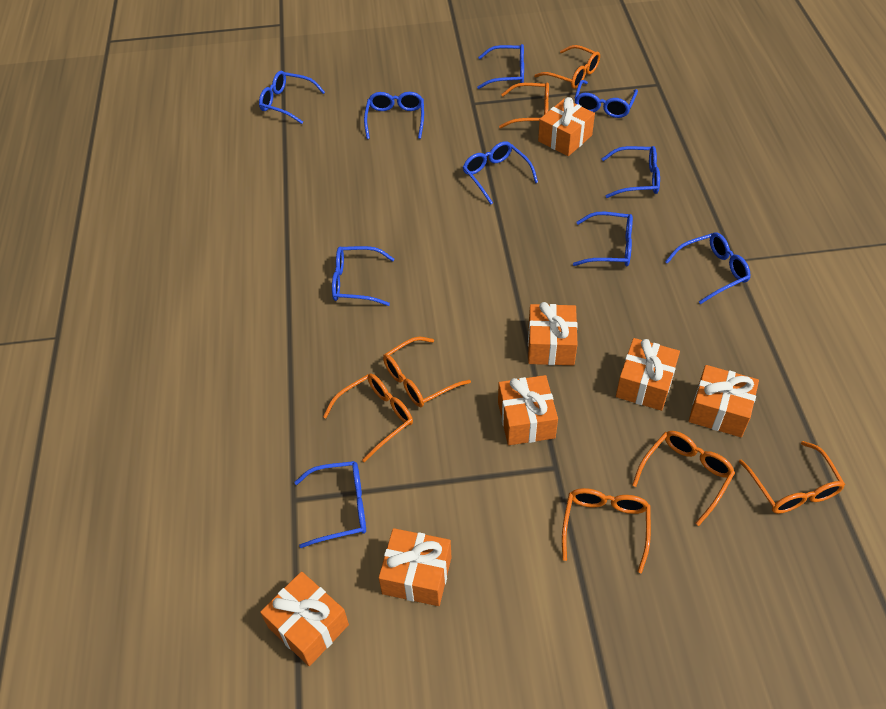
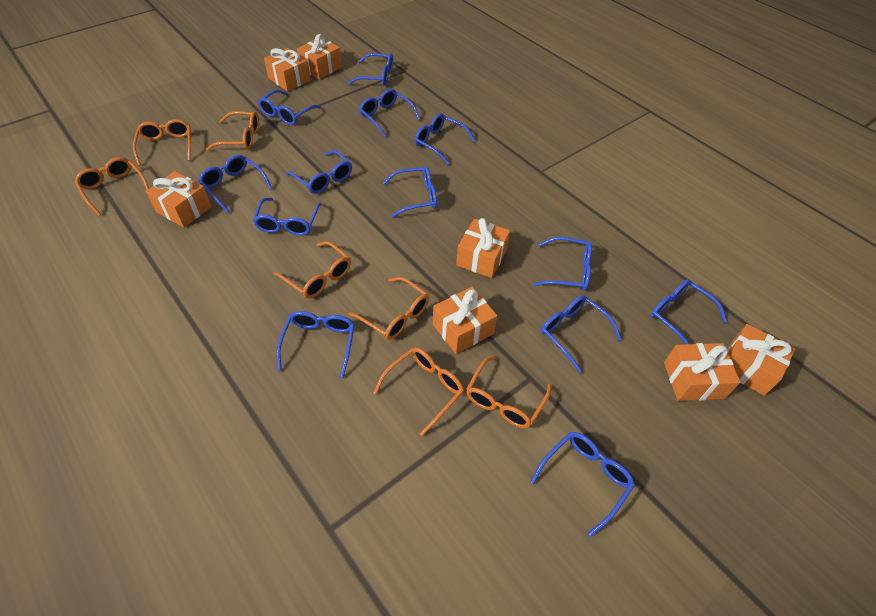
blue glasses: 10 -> 13

